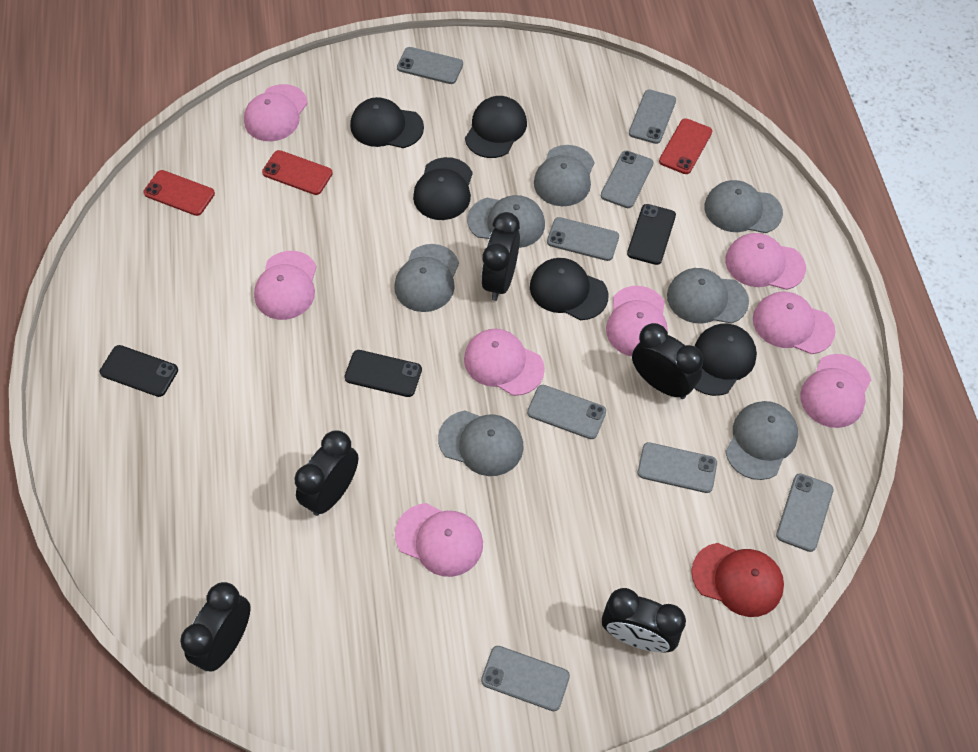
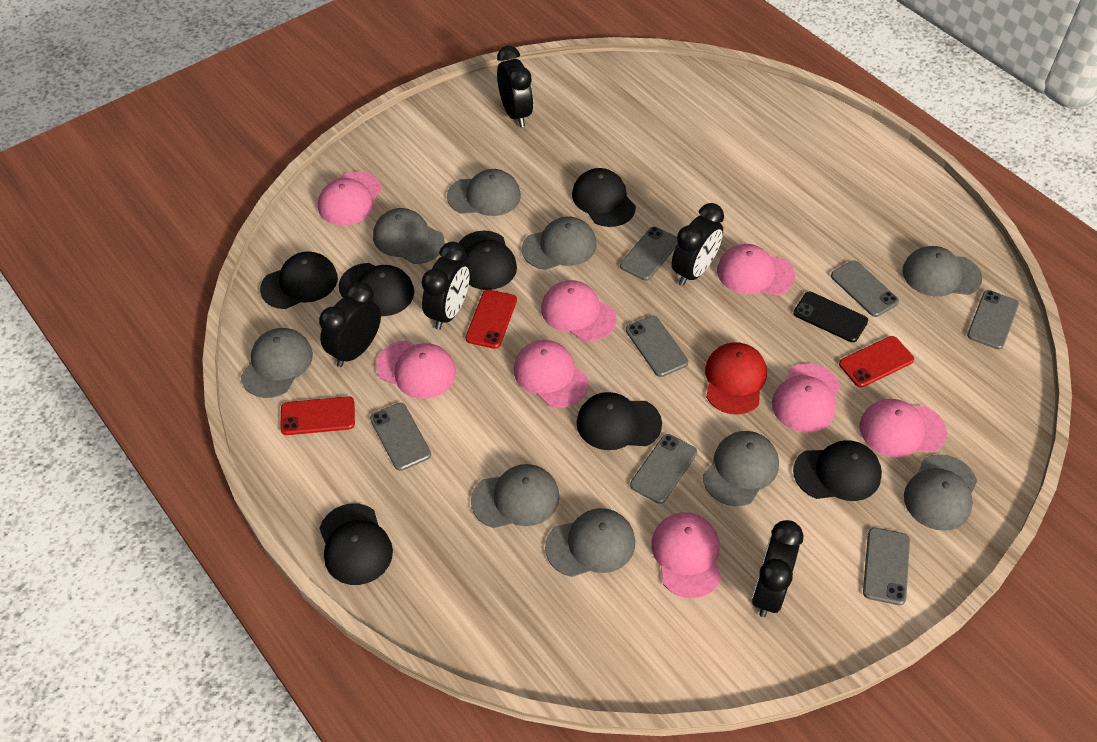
black cap: 5 -> 7
black phone: 3 -> 1
grey cap: 7 -> 9
grey phone: 8 -> 7

